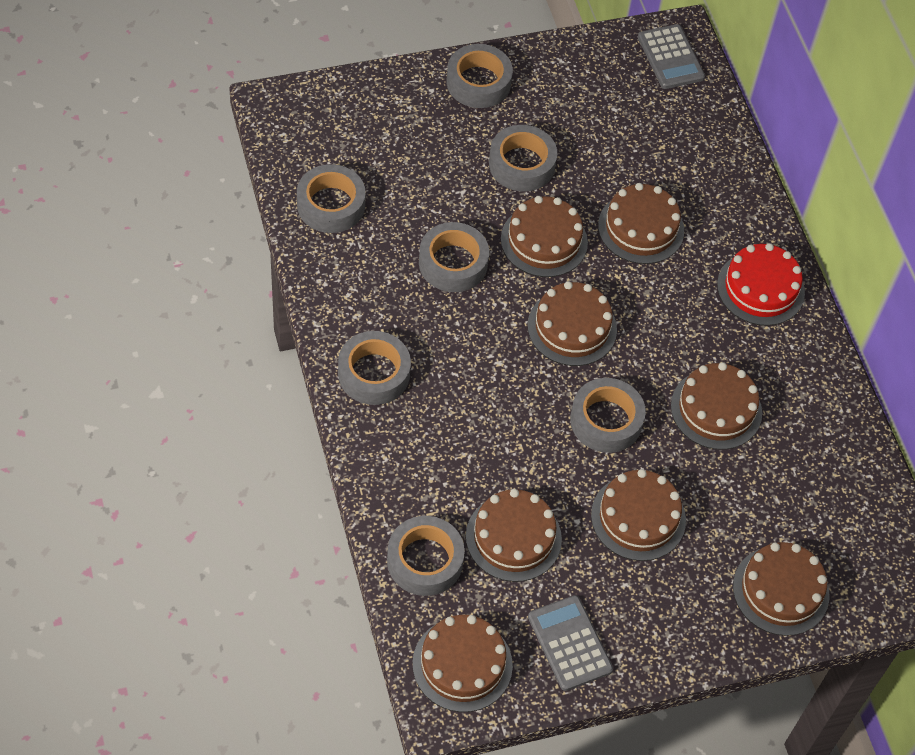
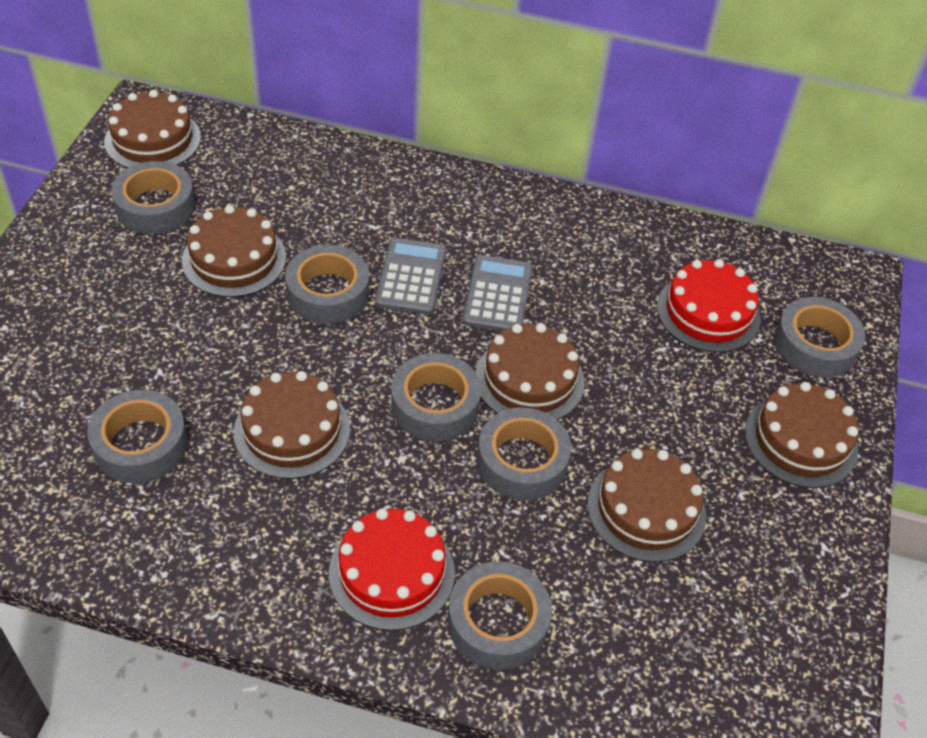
brown cake: 8 -> 6
red cake: 1 -> 2

